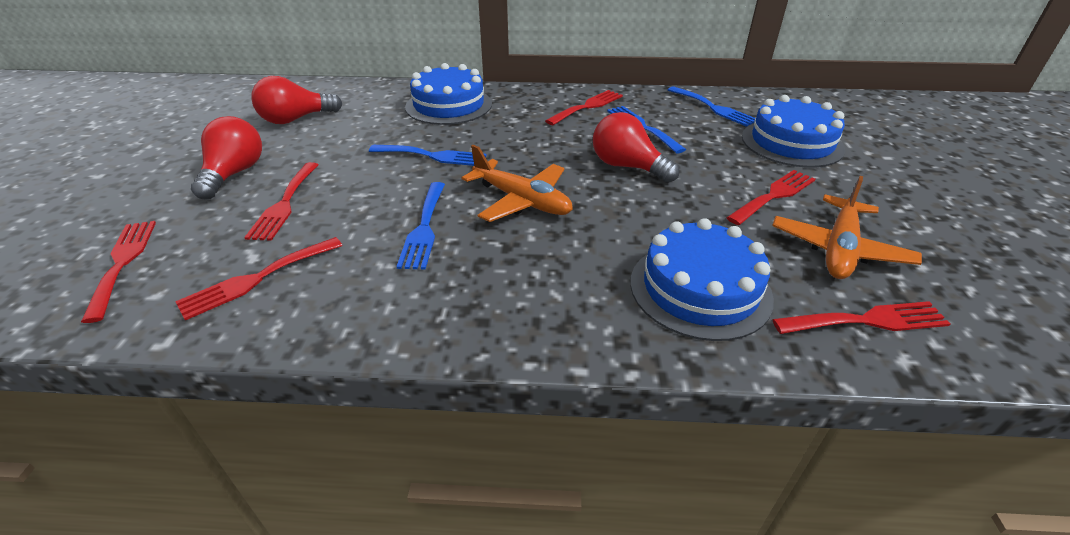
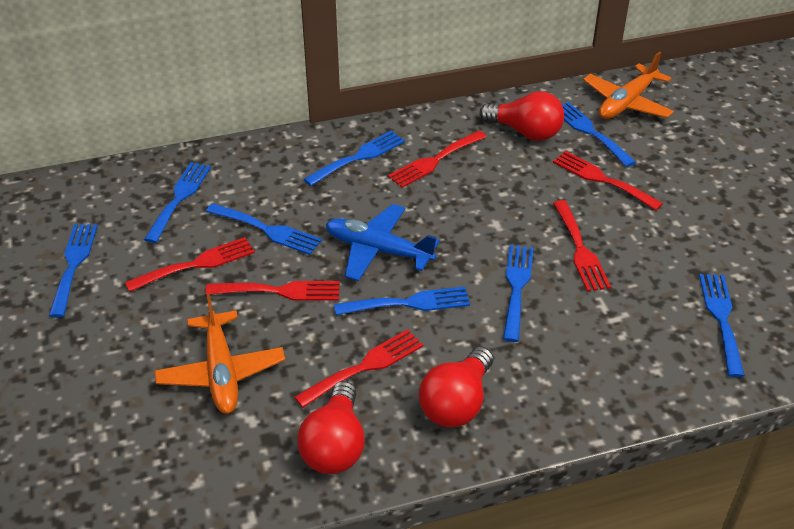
blue cake: 3 -> 0
blue fork: 4 -> 8
blue plane: 0 -> 1

